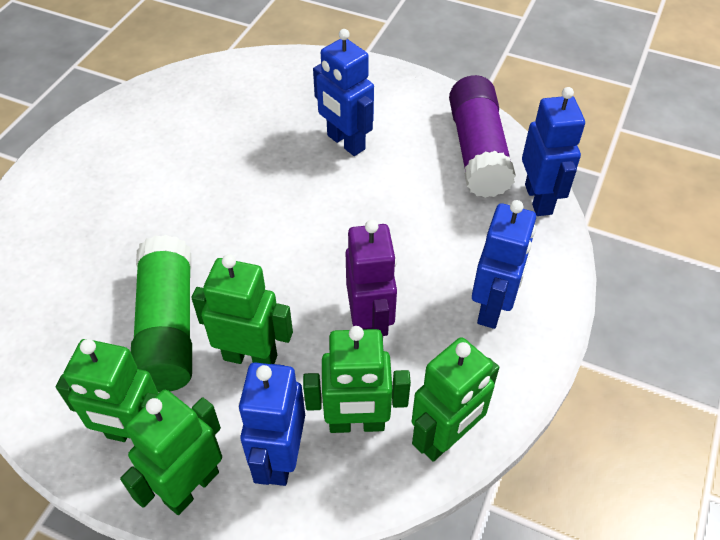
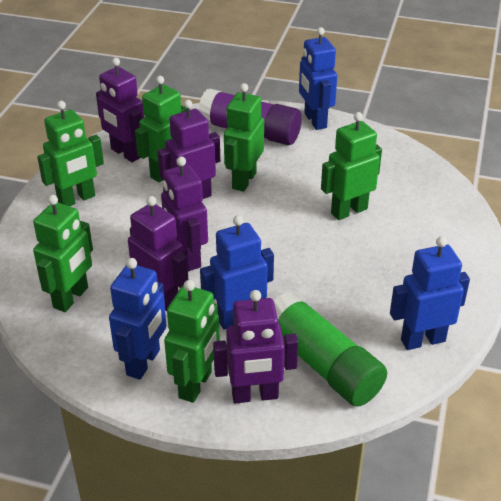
green robot: 5 -> 6
purple robot: 1 -> 5

